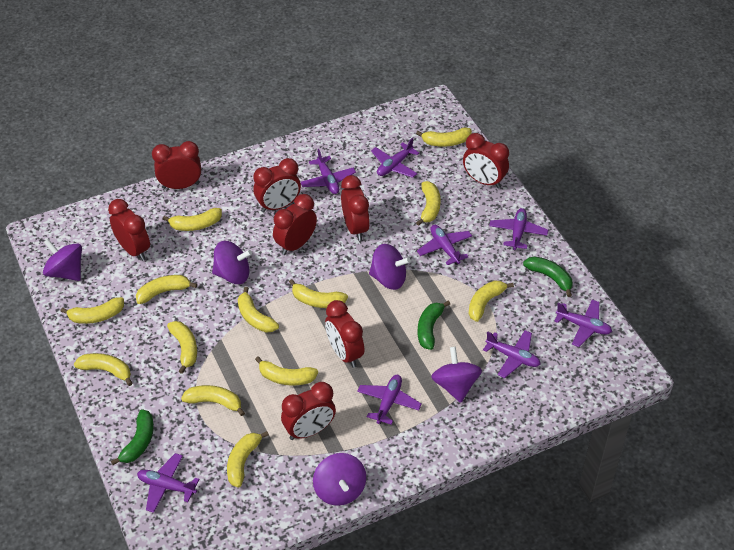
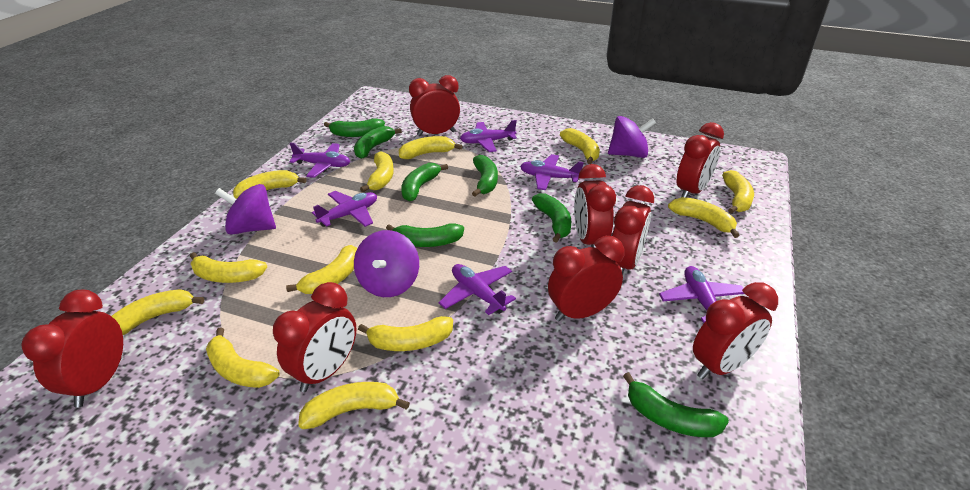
green banana: 3 -> 7
purple plane: 8 -> 6
purple spinning top: 5 -> 3
yellow banana: 13 -> 12

